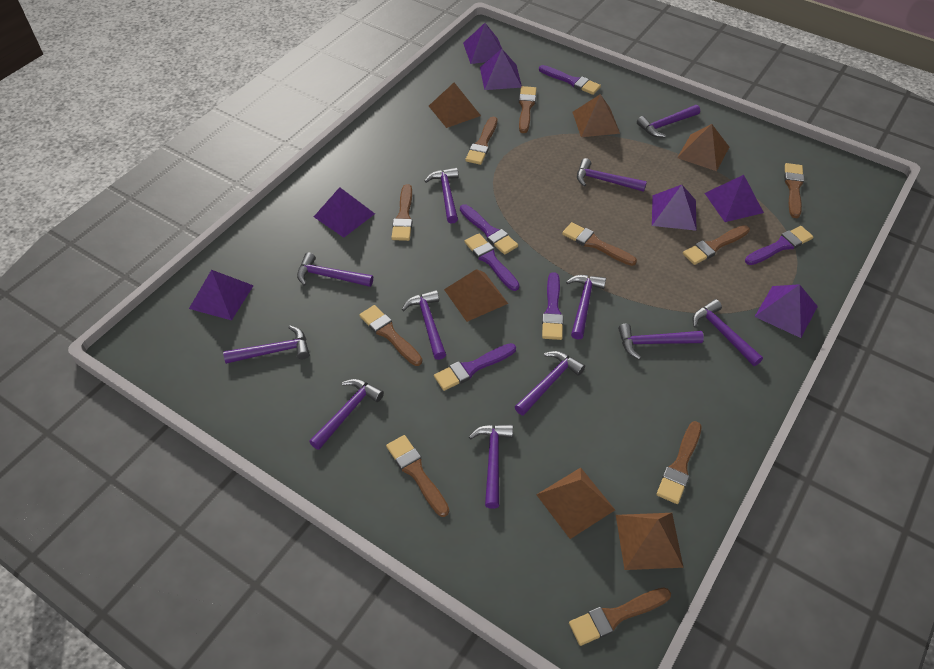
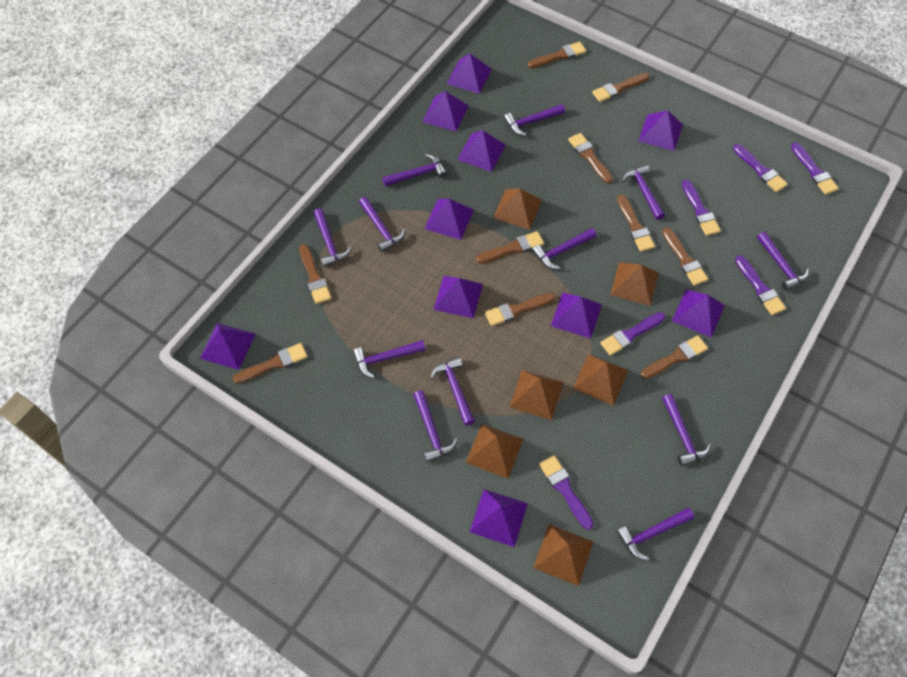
purple pyramid: 7 -> 10

